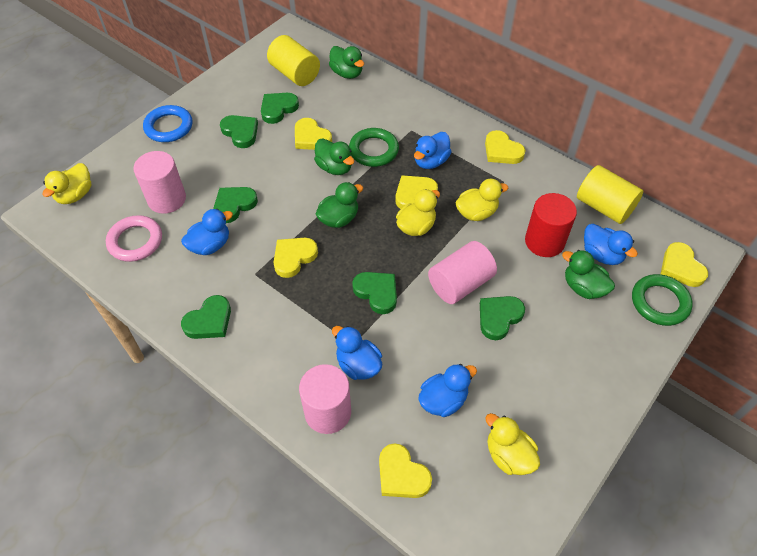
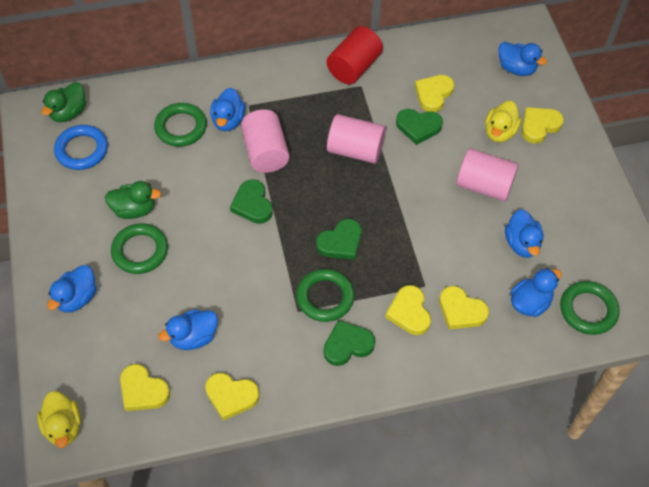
blue duck: 5 -> 6
green duck: 4 -> 2
green heart: 6 -> 4
green ring: 2 -> 4
pink ring: 1 -> 0
yellow cylinder: 2 -> 0
yellow duck: 4 -> 2

